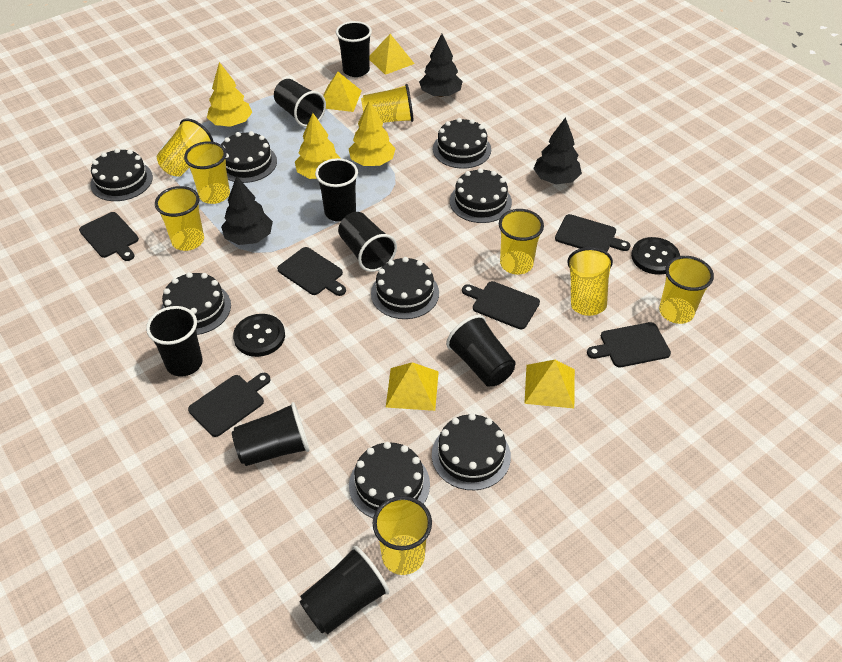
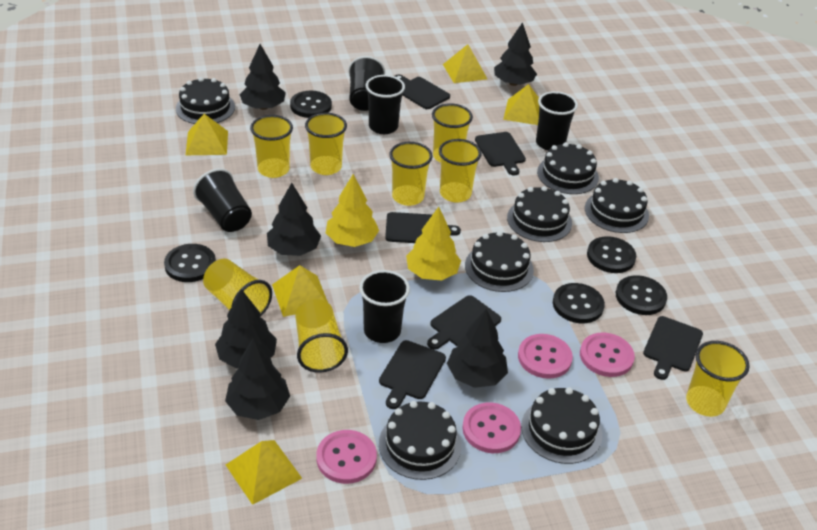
black button: 2 -> 5
black cake: 8 -> 7
black cup: 8 -> 5
black tree: 3 -> 6
pink button: 0 -> 4
yellow pyramid: 4 -> 5
yellow tree: 3 -> 2

